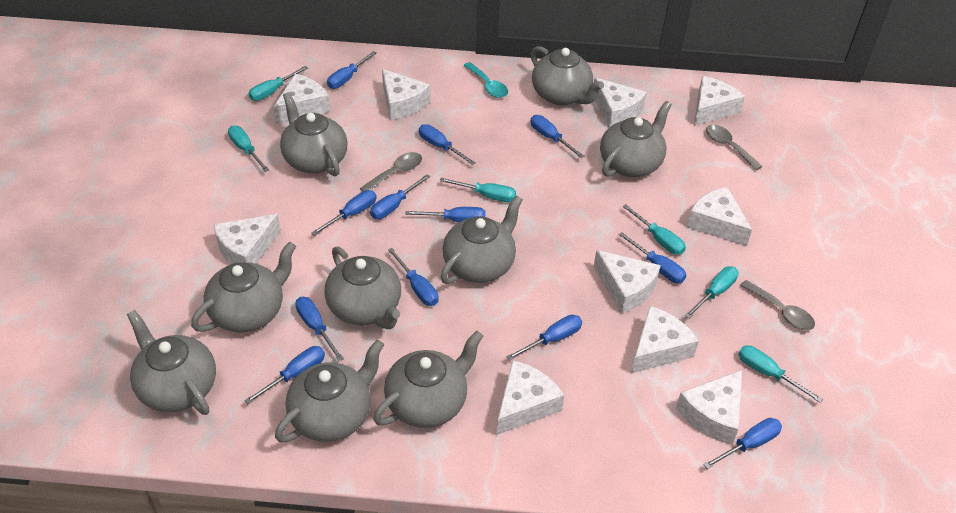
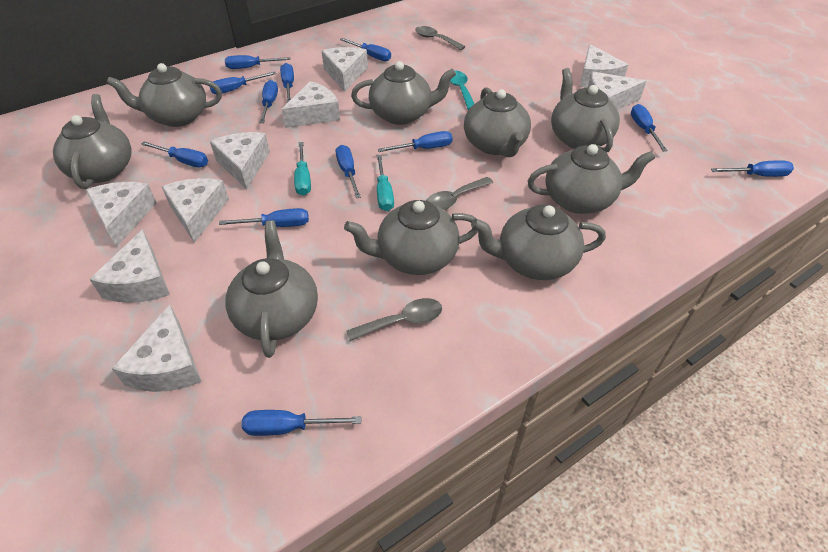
turquoise screwdriver: 6 -> 2
white cheese: 10 -> 9

